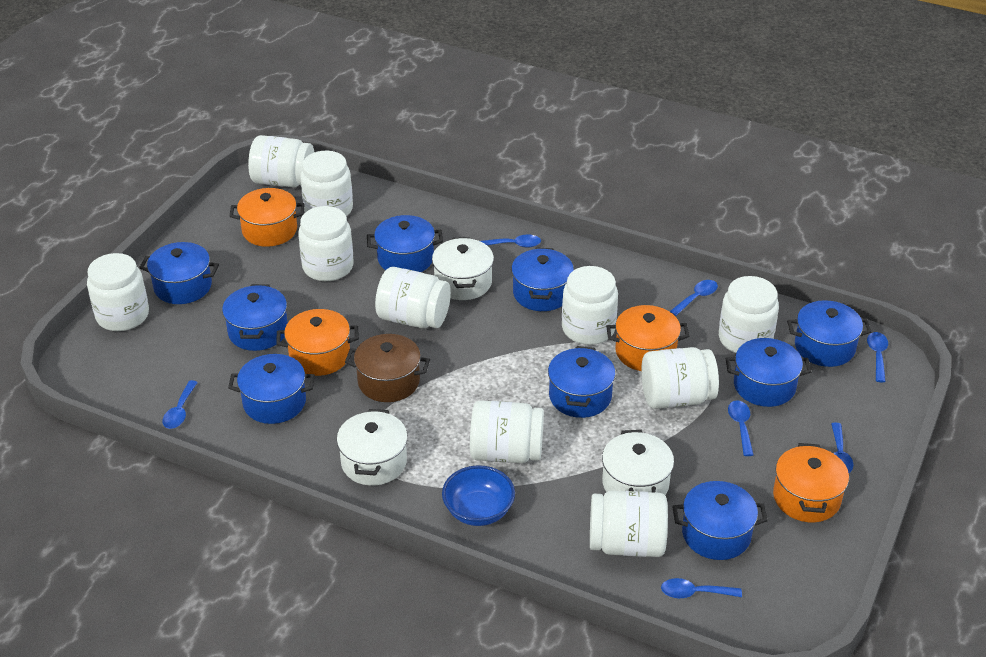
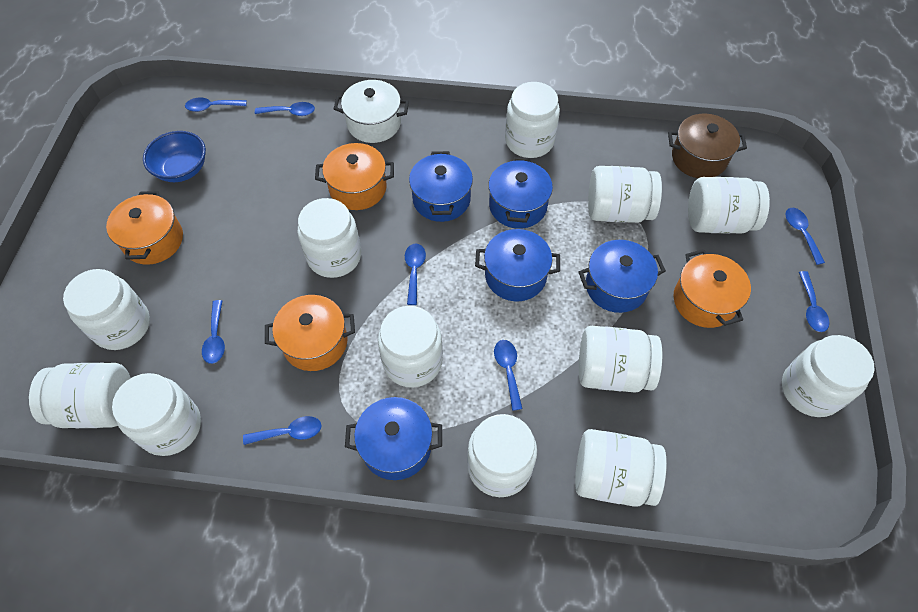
blue pot: 9 -> 5
blue spoon: 7 -> 8
white jar: 10 -> 12
white pot: 3 -> 1

